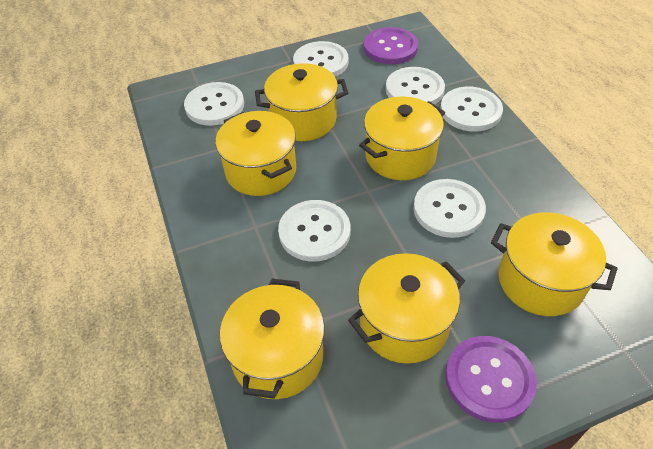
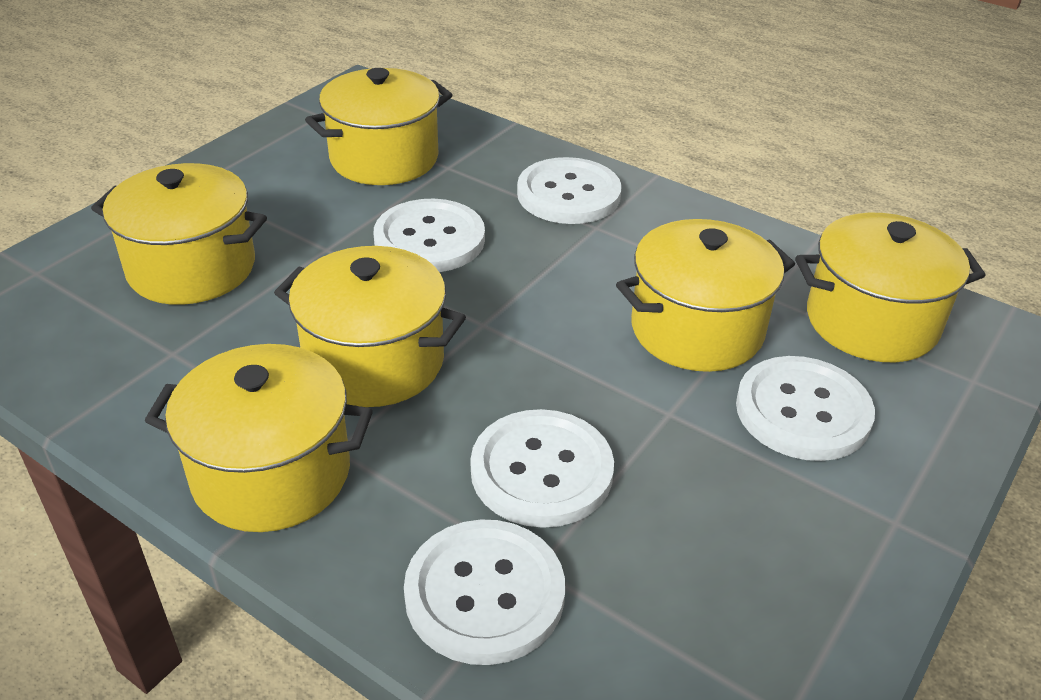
purple button: 2 -> 0
white button: 6 -> 5

